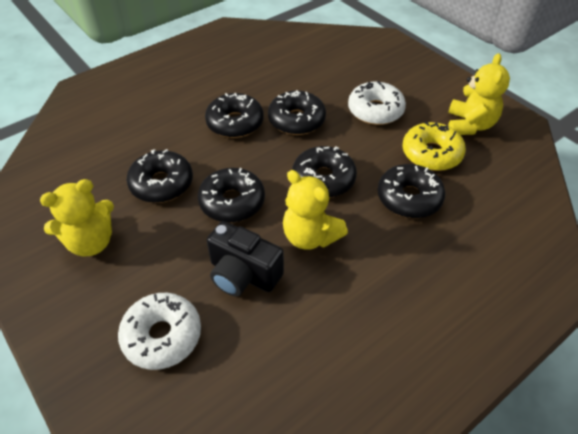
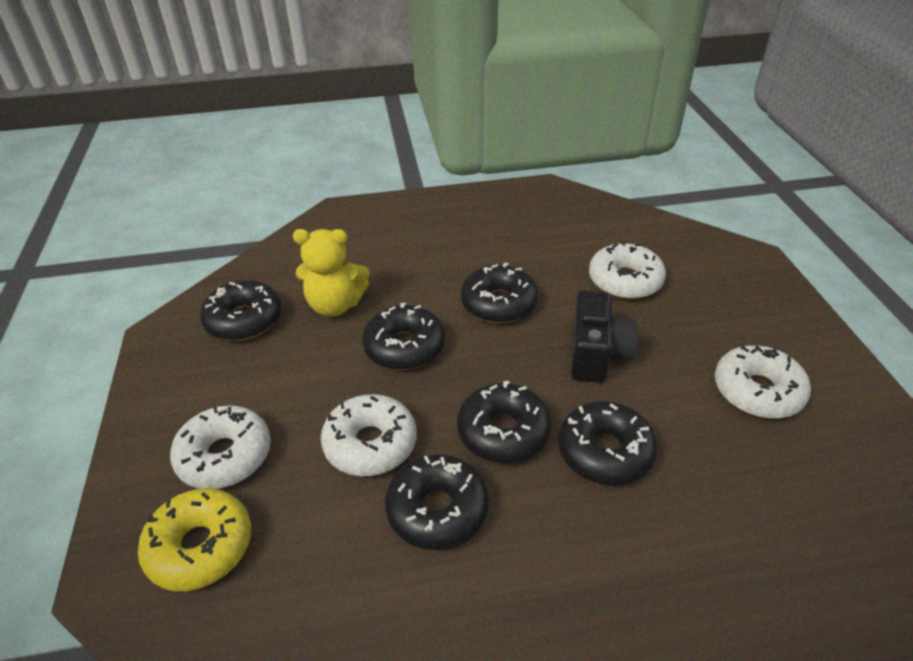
white donut: 2 -> 4
yellow teddy bear: 3 -> 1

